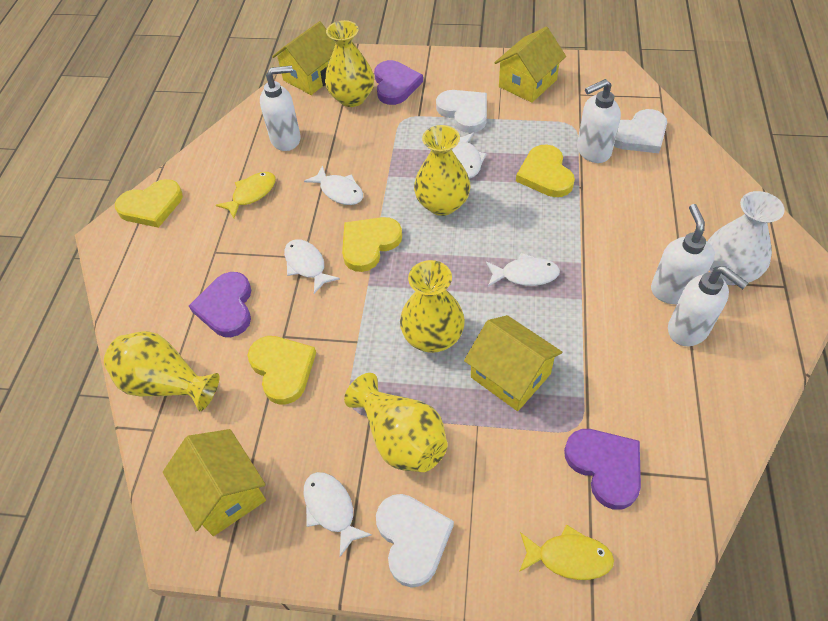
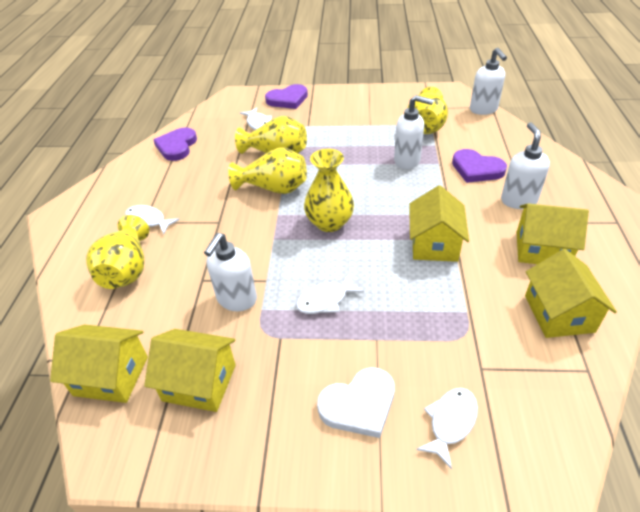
white fish: 5 -> 4
white heart: 3 -> 1
white vase: 1 -> 0
yellow fish: 2 -> 0
yellow heart: 4 -> 0
yellow house: 4 -> 5

